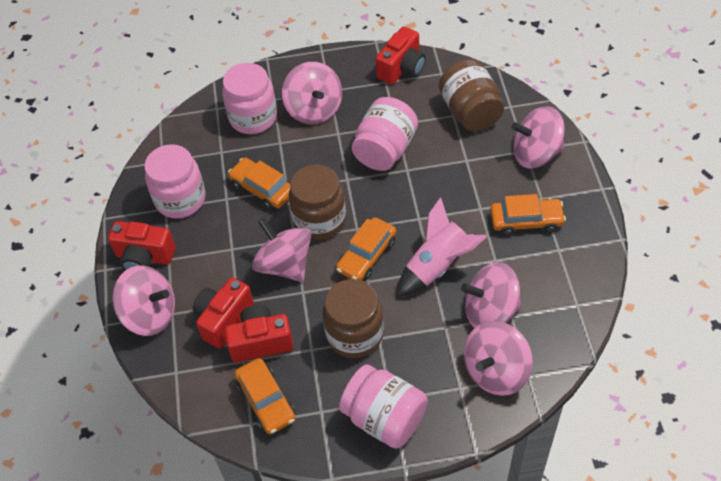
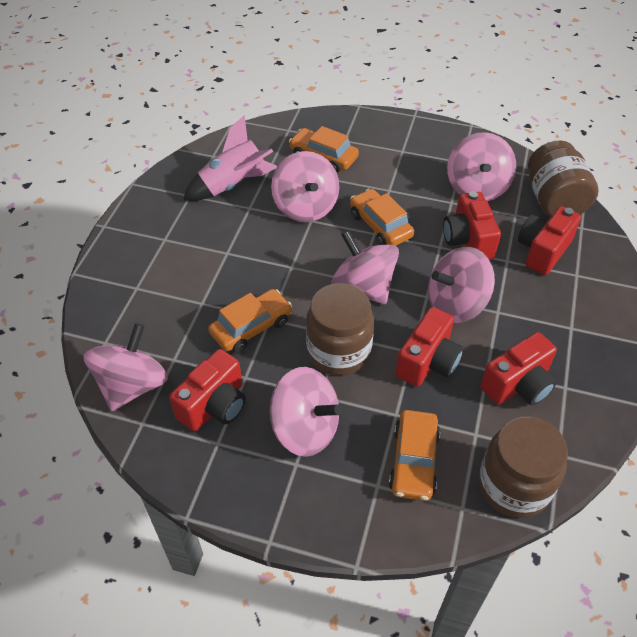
pink jar: 4 -> 0
red camera: 4 -> 5

